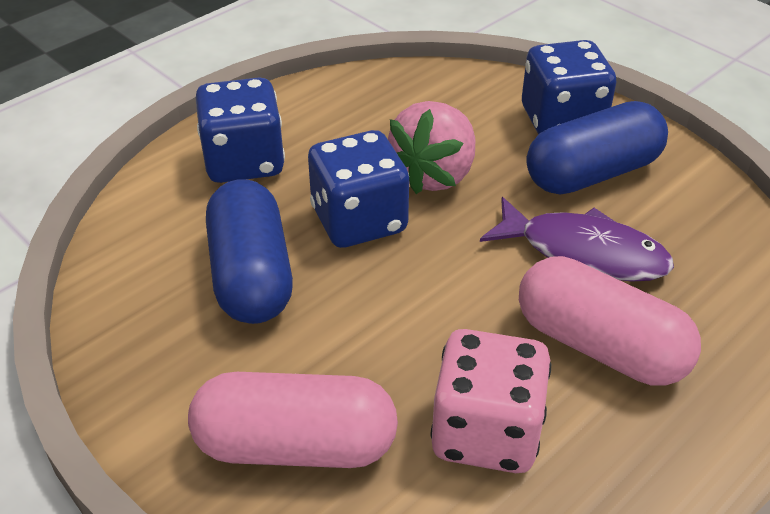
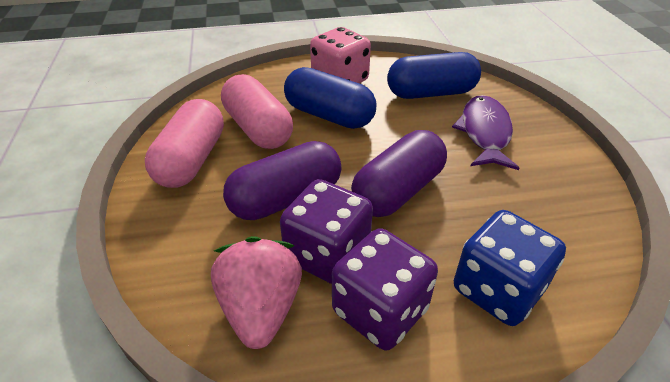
blue dice: 3 -> 1
purple capsule: 0 -> 2
purple dice: 0 -> 2

